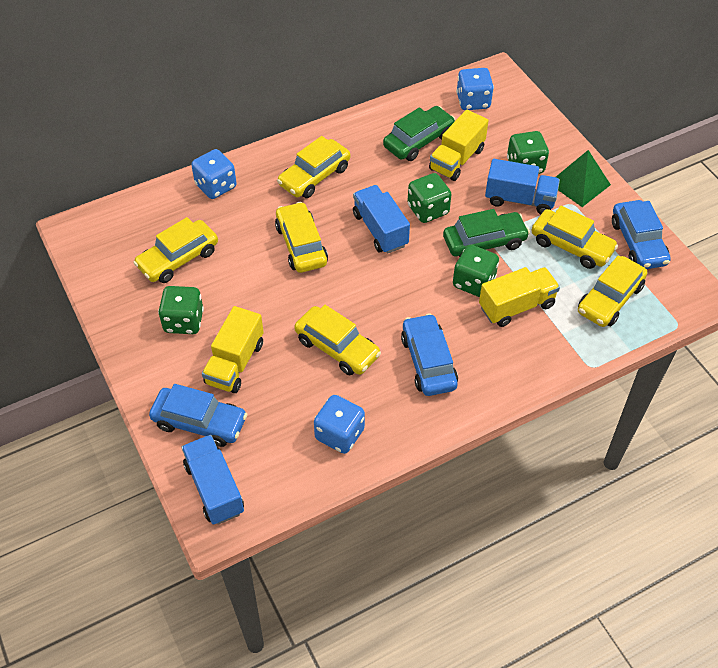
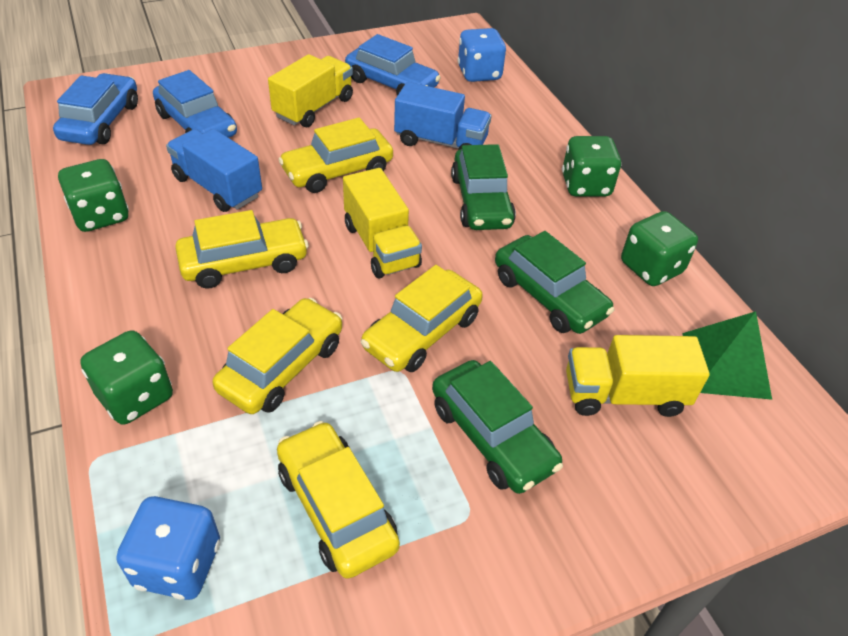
blue dice: 3 -> 2
blue truck: 3 -> 2
green car: 2 -> 3
yellow car: 6 -> 5

